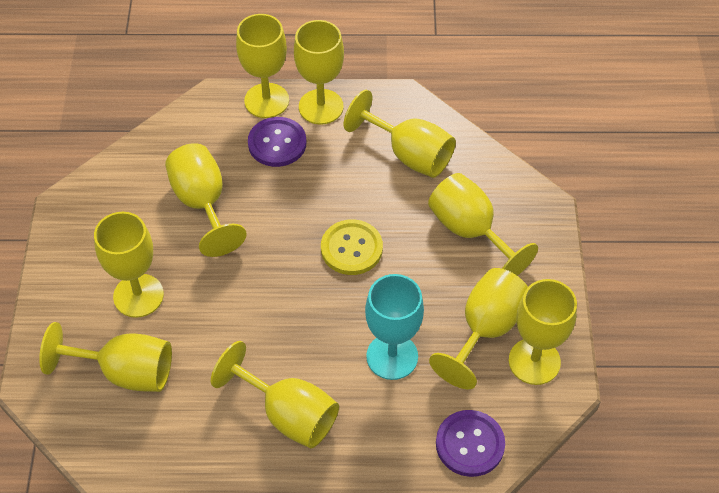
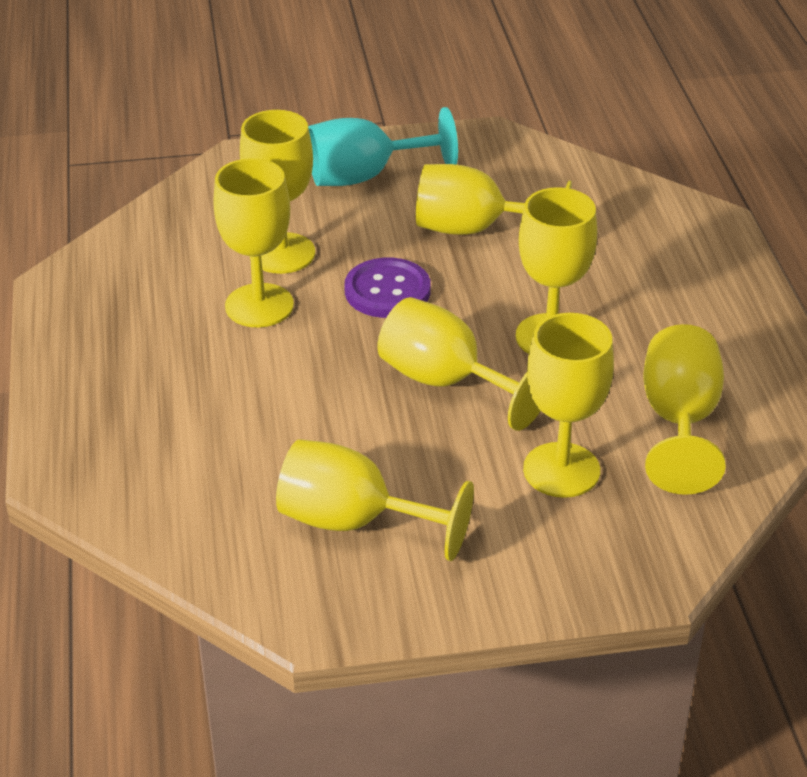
purple button: 2 -> 1
yellow button: 1 -> 0
yellow goblet: 10 -> 8

